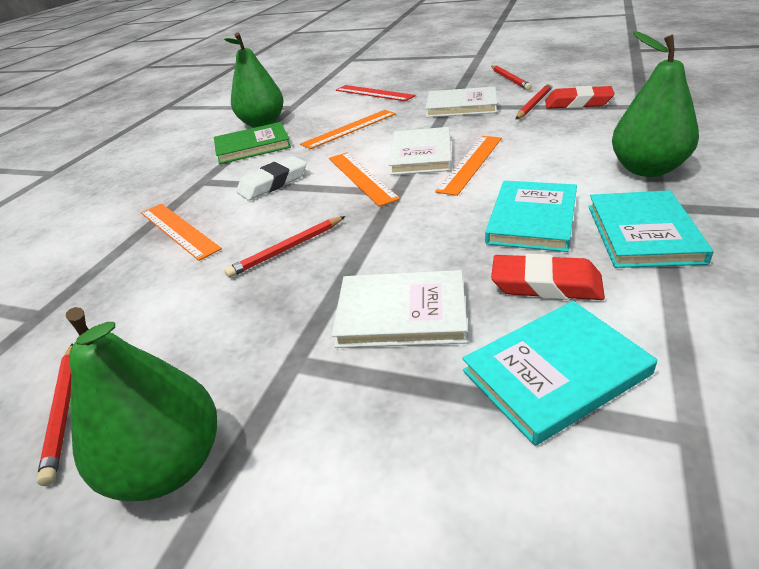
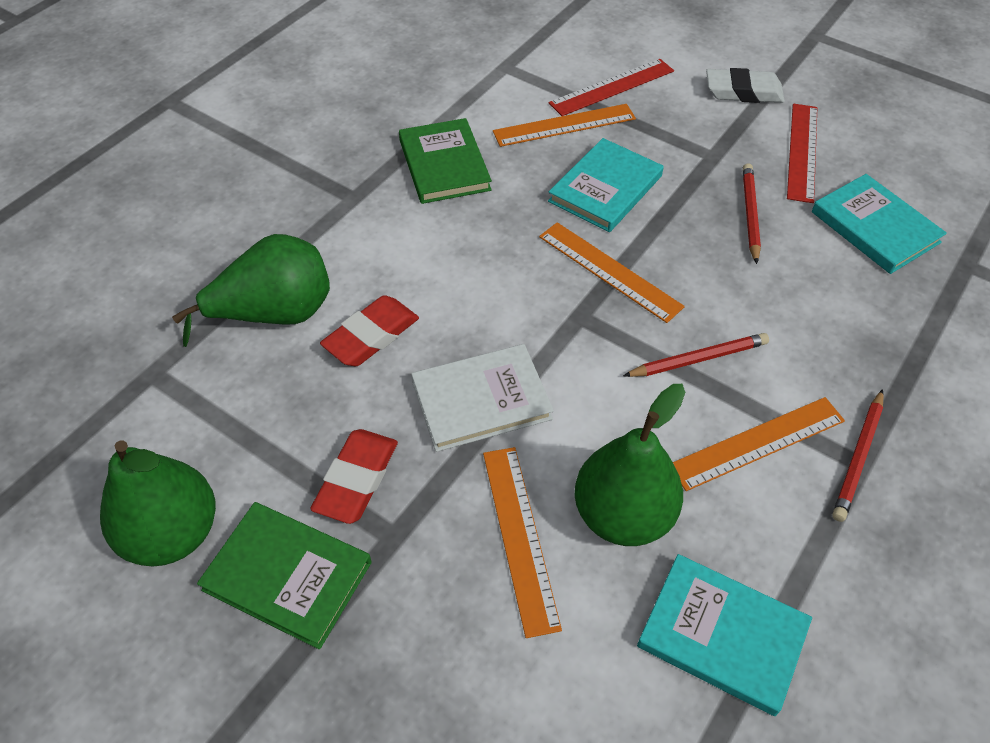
green book: 1 -> 2
red pencil: 4 -> 3
red ruler: 1 -> 2
white book: 3 -> 1

